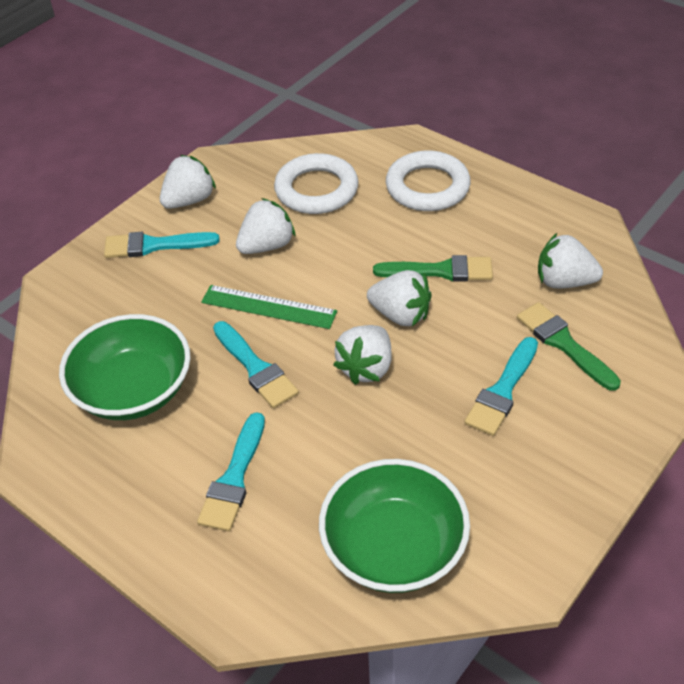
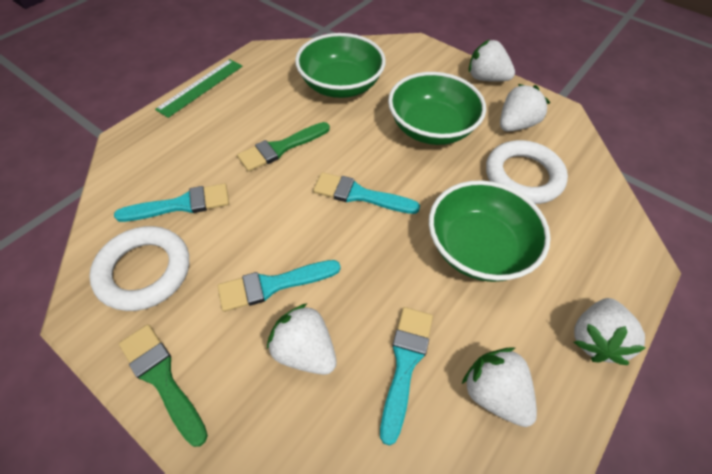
green bowl: 2 -> 3

